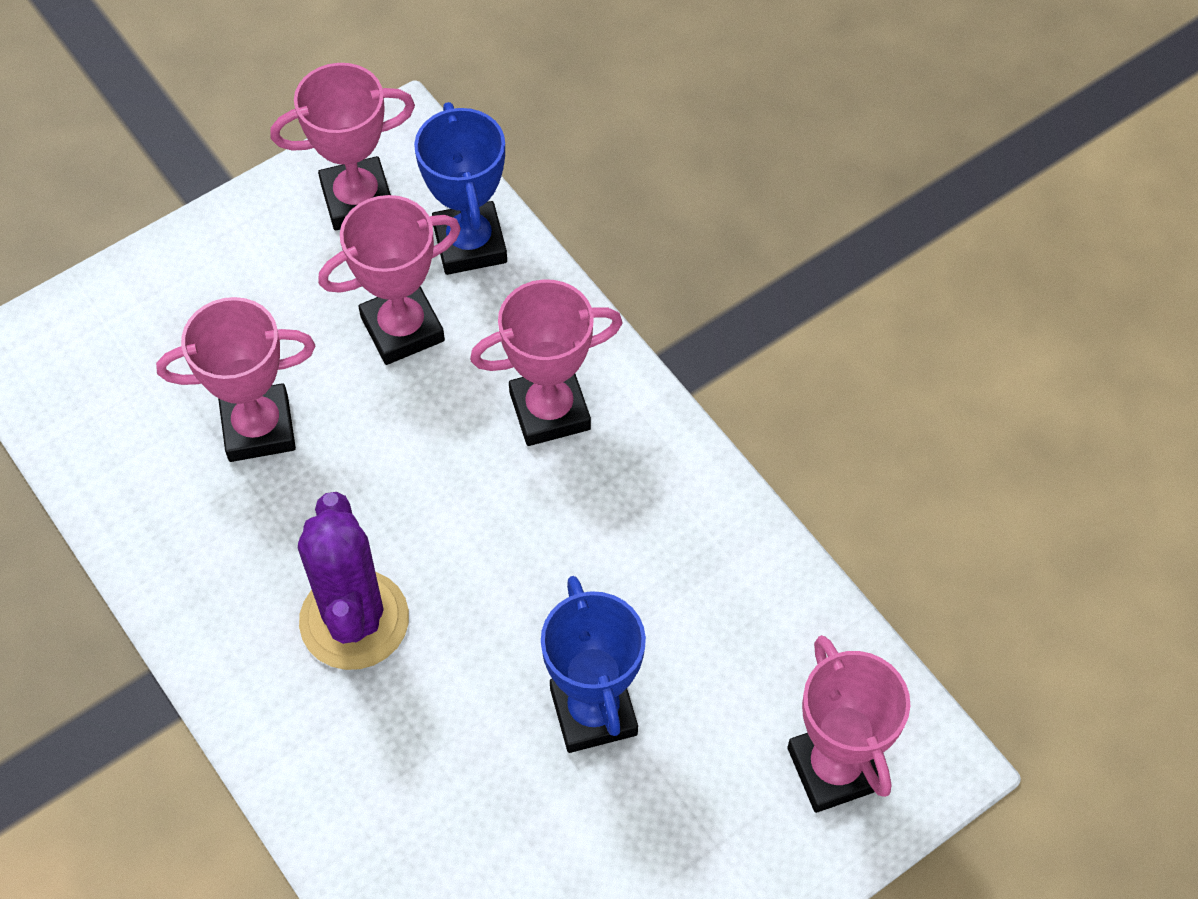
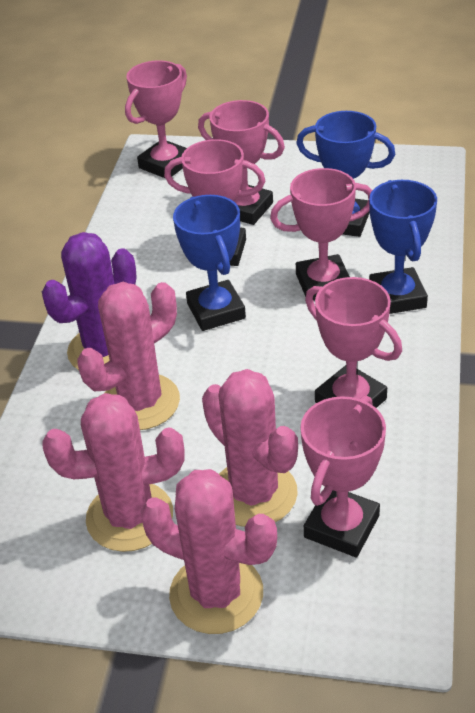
blue trophy: 2 -> 3
pink cactus: 0 -> 4
pink trophy: 5 -> 6

